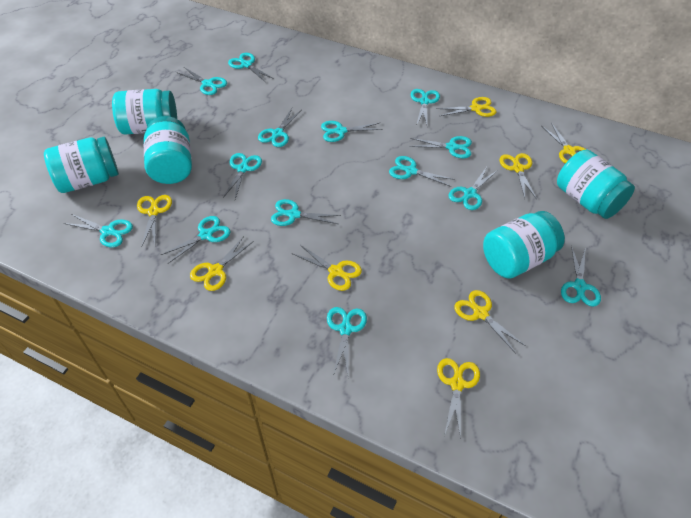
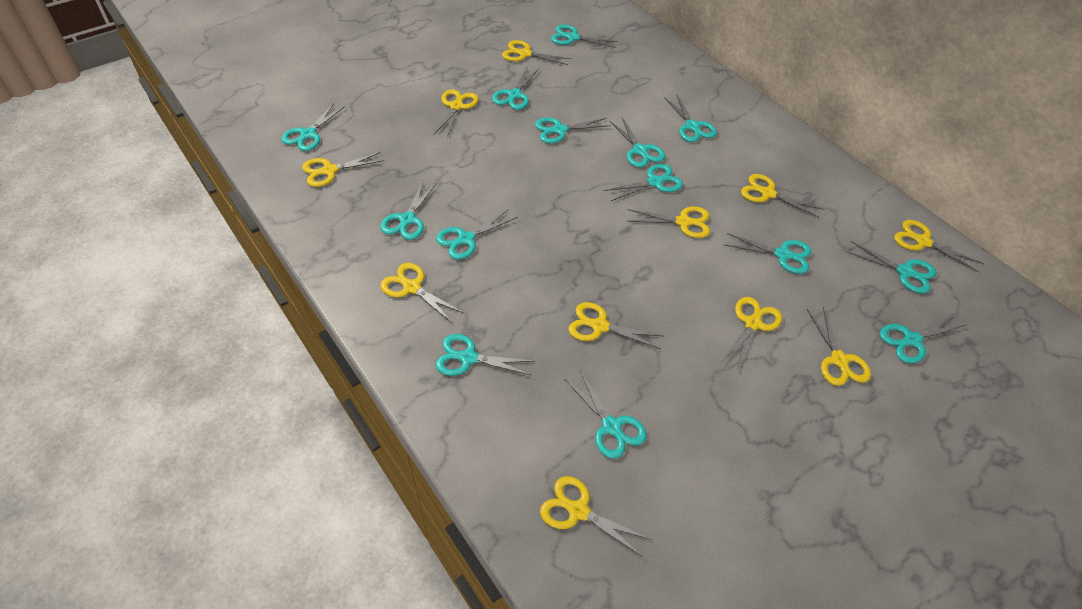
turquoise jar: 5 -> 0
yellow scissors: 8 -> 11

